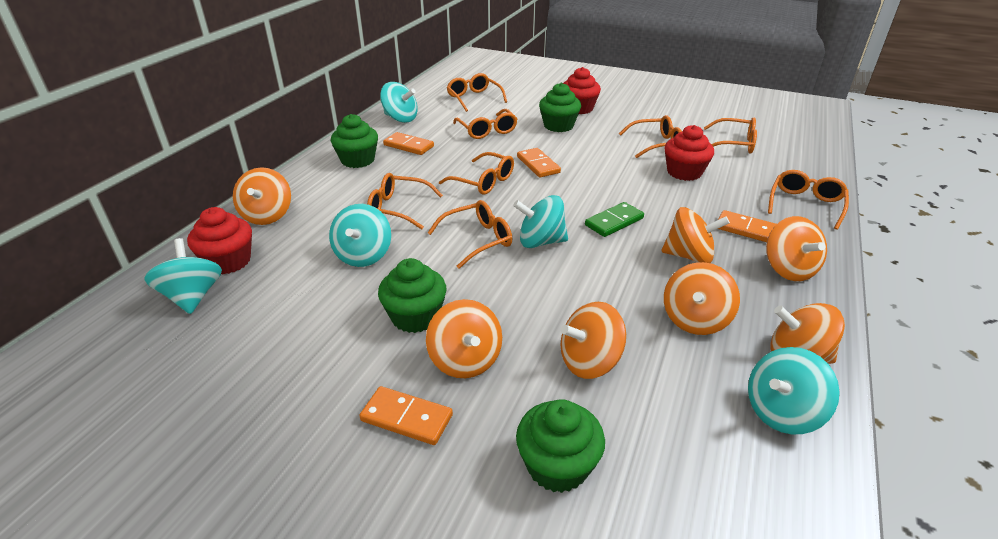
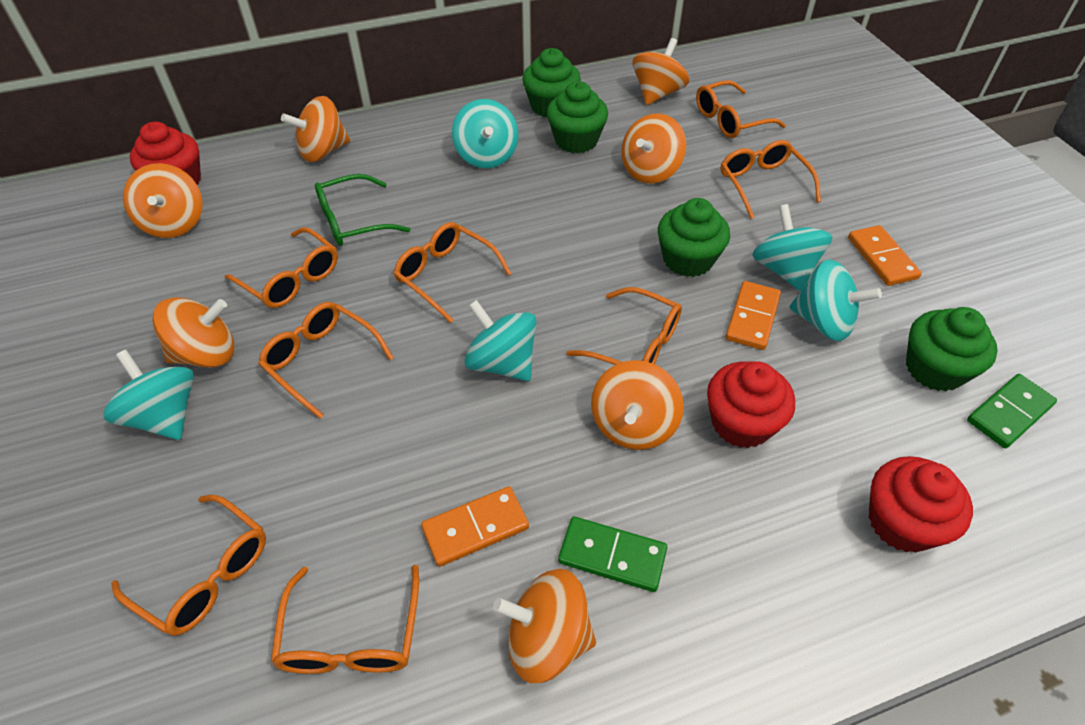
green domino: 1 -> 2
green glasses: 0 -> 1
orange domino: 4 -> 3

